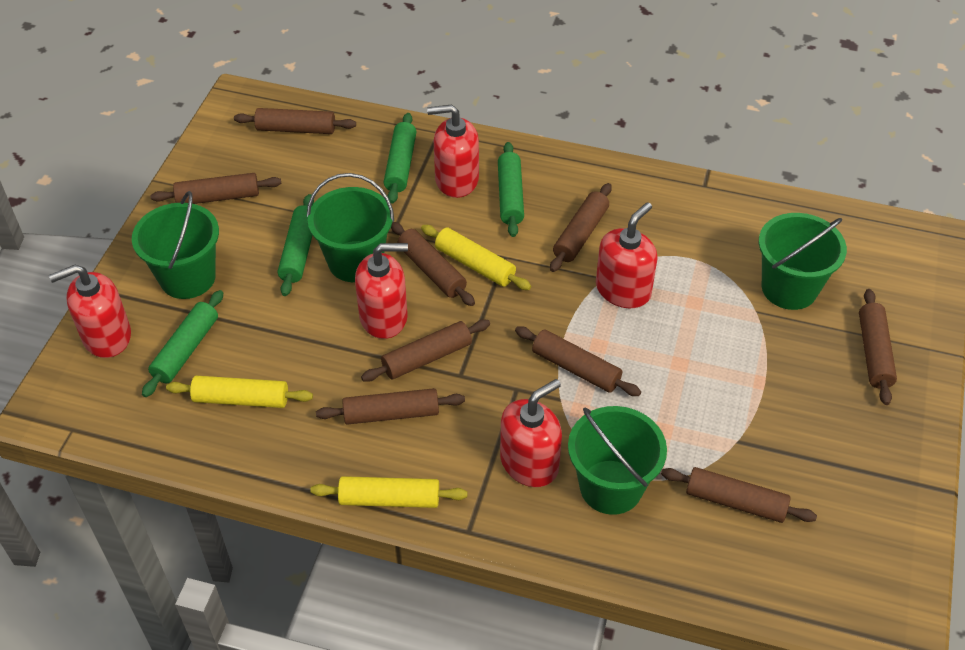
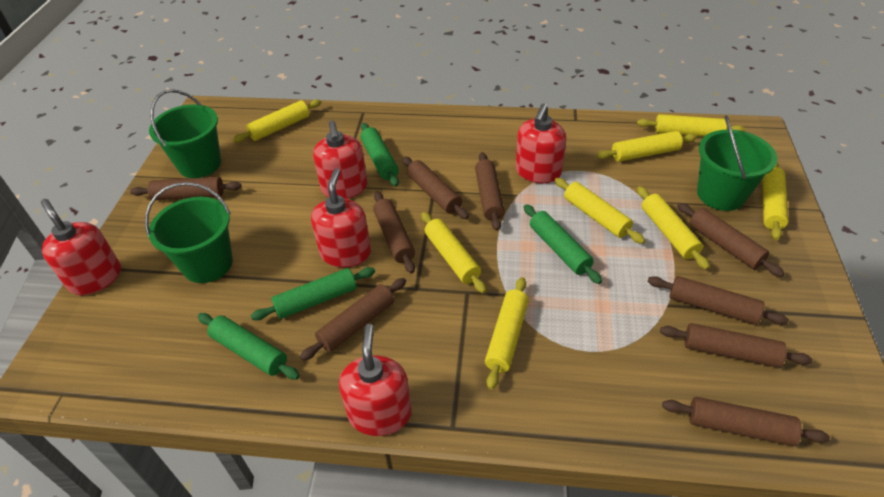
green bucket: 4 -> 3
yellow rolling pin: 3 -> 8

